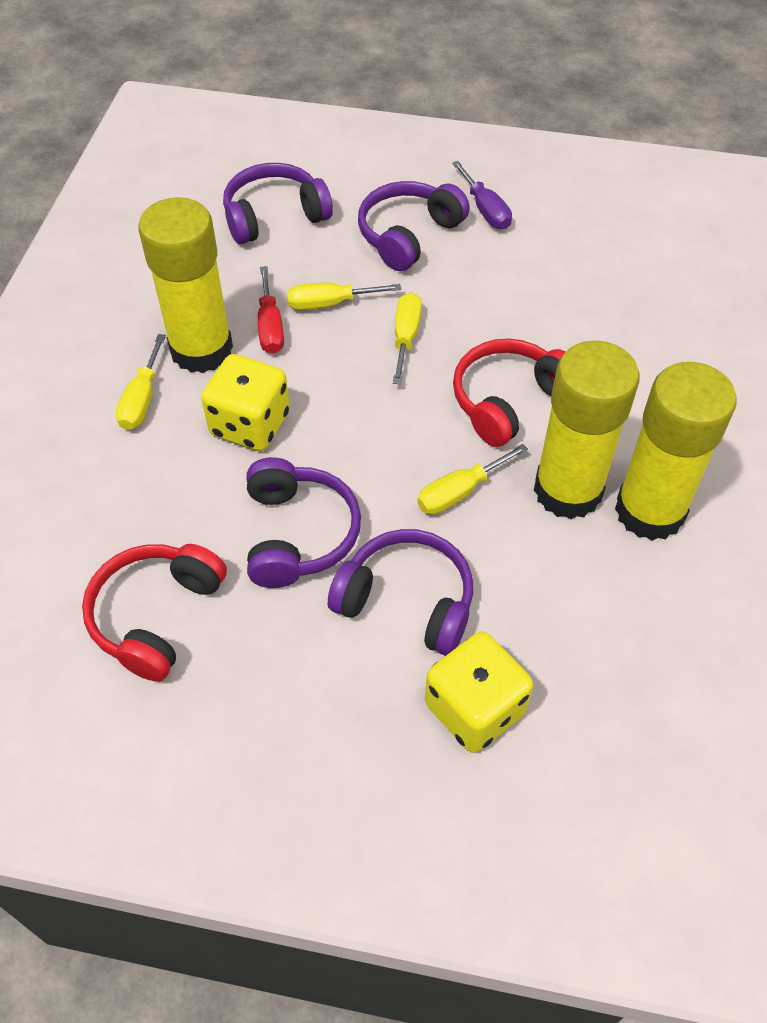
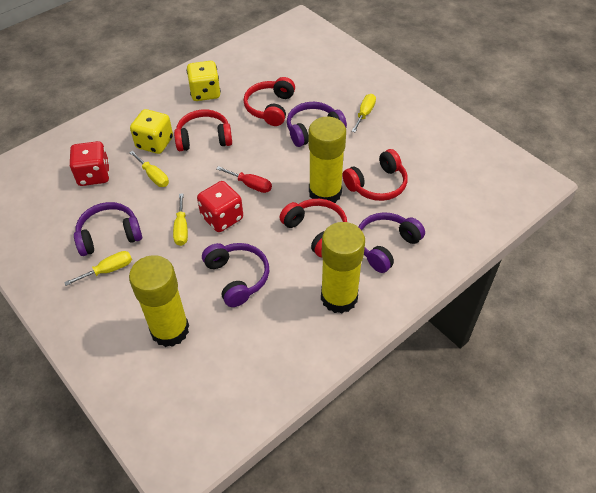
purple screwdriver: 1 -> 0
red dice: 0 -> 2
red headphones: 2 -> 4

